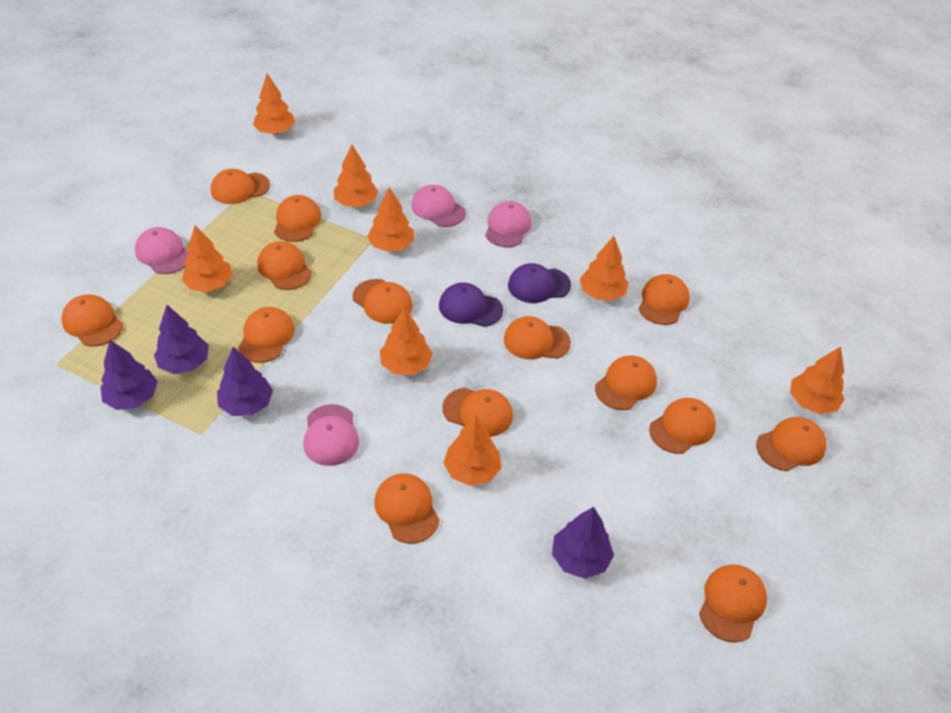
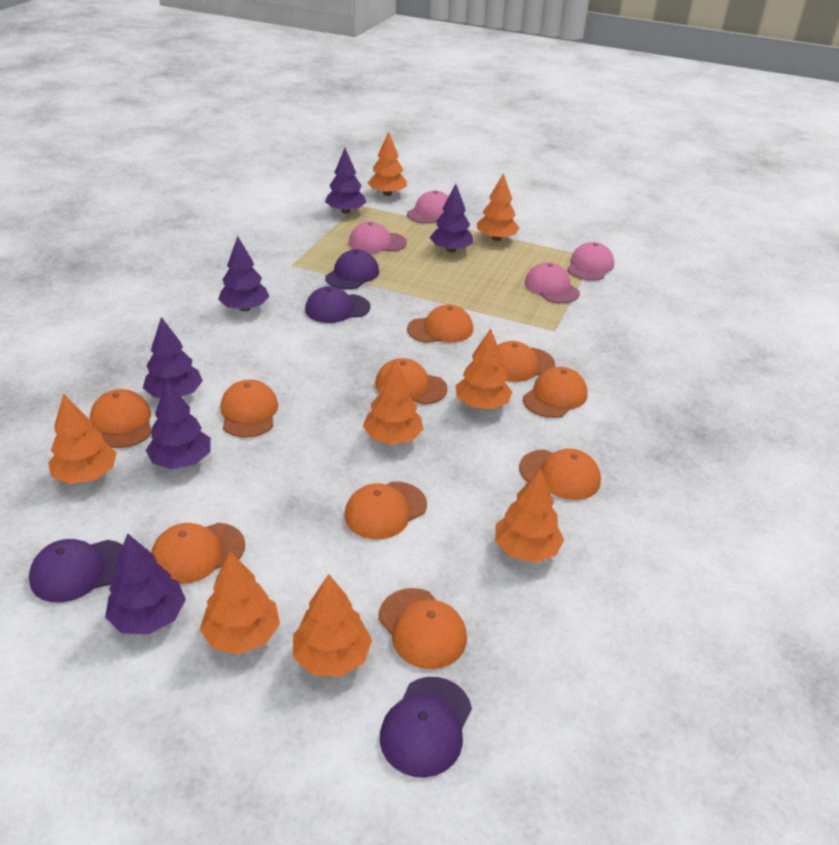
orange cap: 14 -> 10
purple cap: 2 -> 4
purple tree: 4 -> 6

